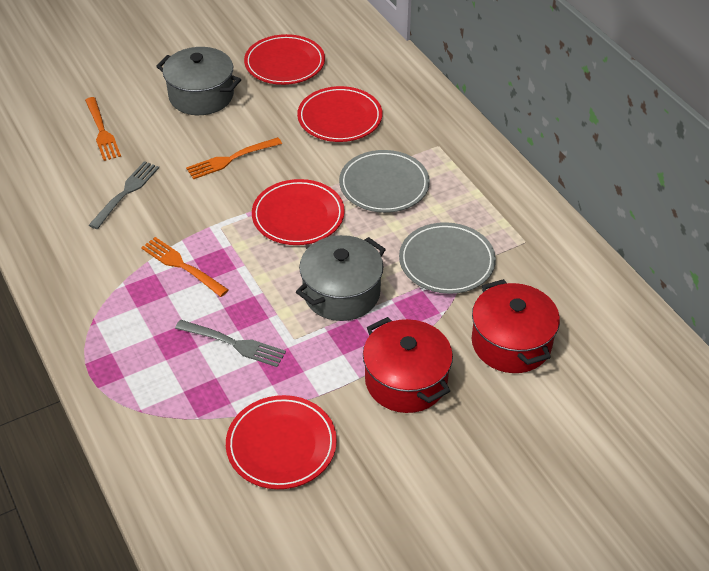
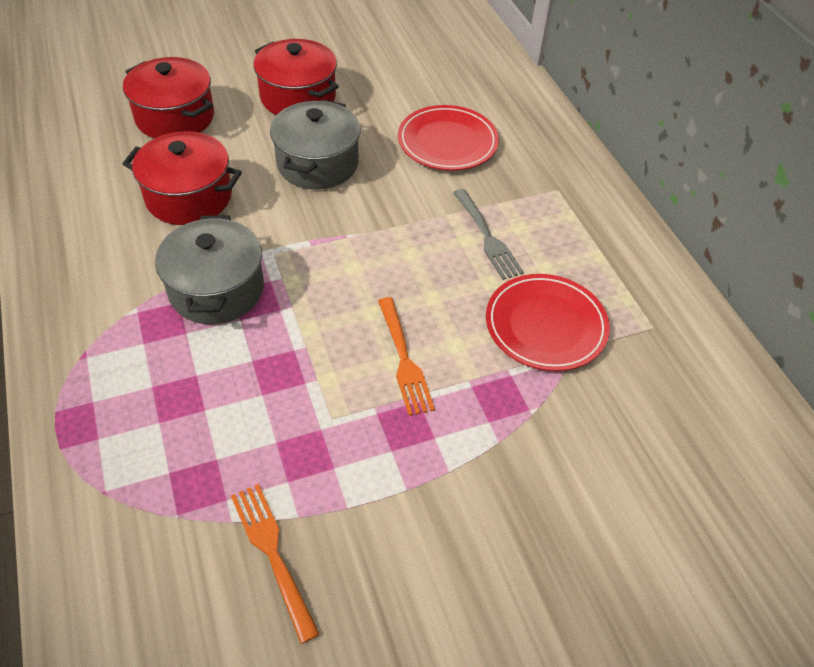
grey fork: 2 -> 1
grey plate: 2 -> 0
orange fork: 3 -> 2
red plate: 4 -> 2
red pot: 2 -> 3

